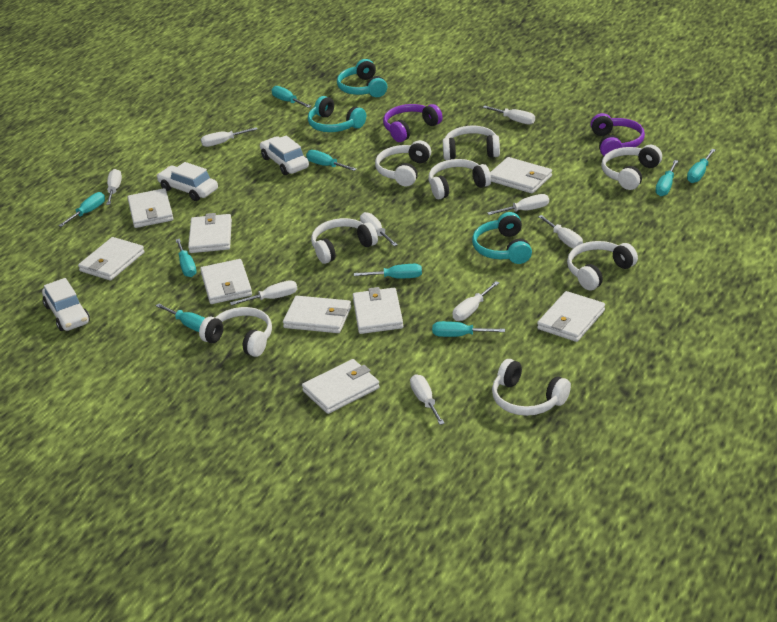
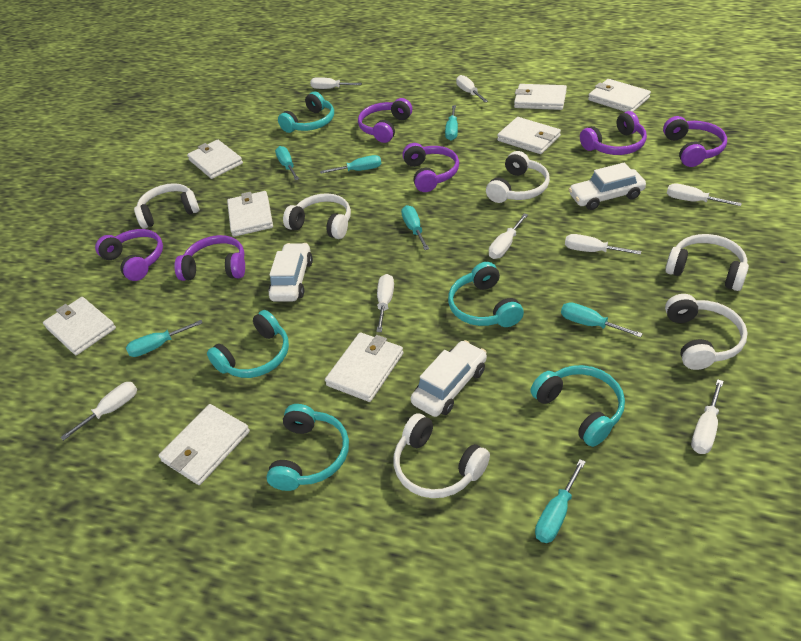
purple headphones: 2 -> 6
turquoise headphones: 3 -> 5
turquoise screwdriver: 9 -> 7
white headphones: 8 -> 6
white screwdriver: 9 -> 8
white wallet: 9 -> 8

